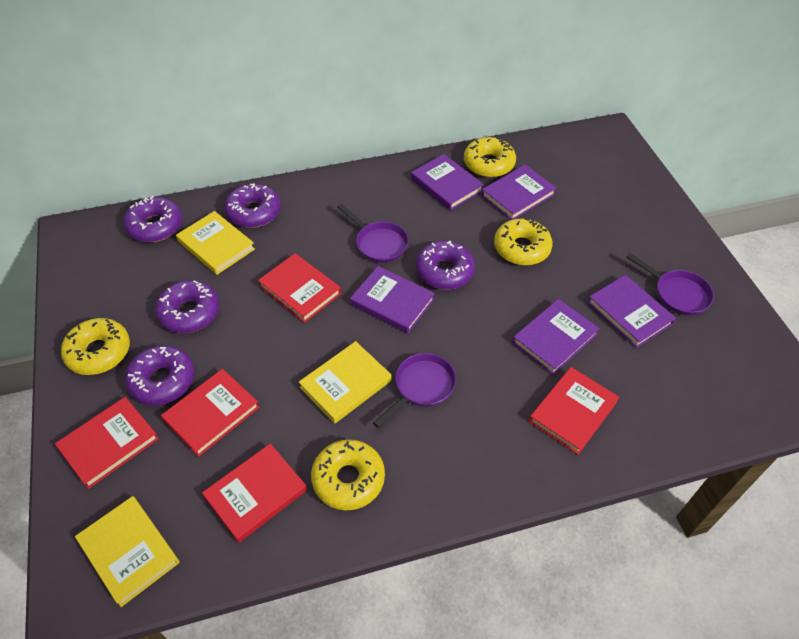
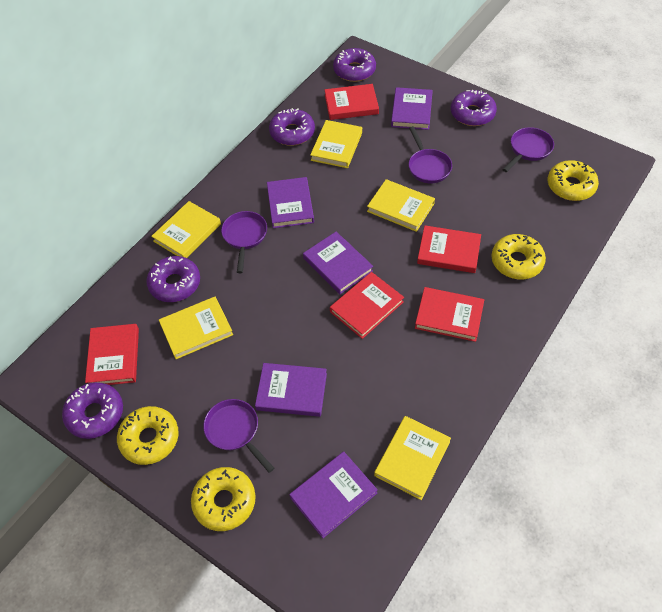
purple pan: 3 -> 4
yellow book: 3 -> 5

